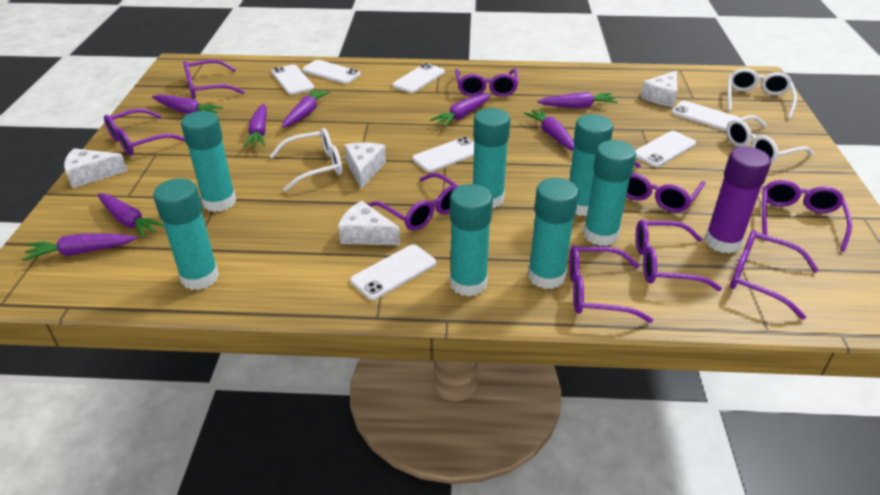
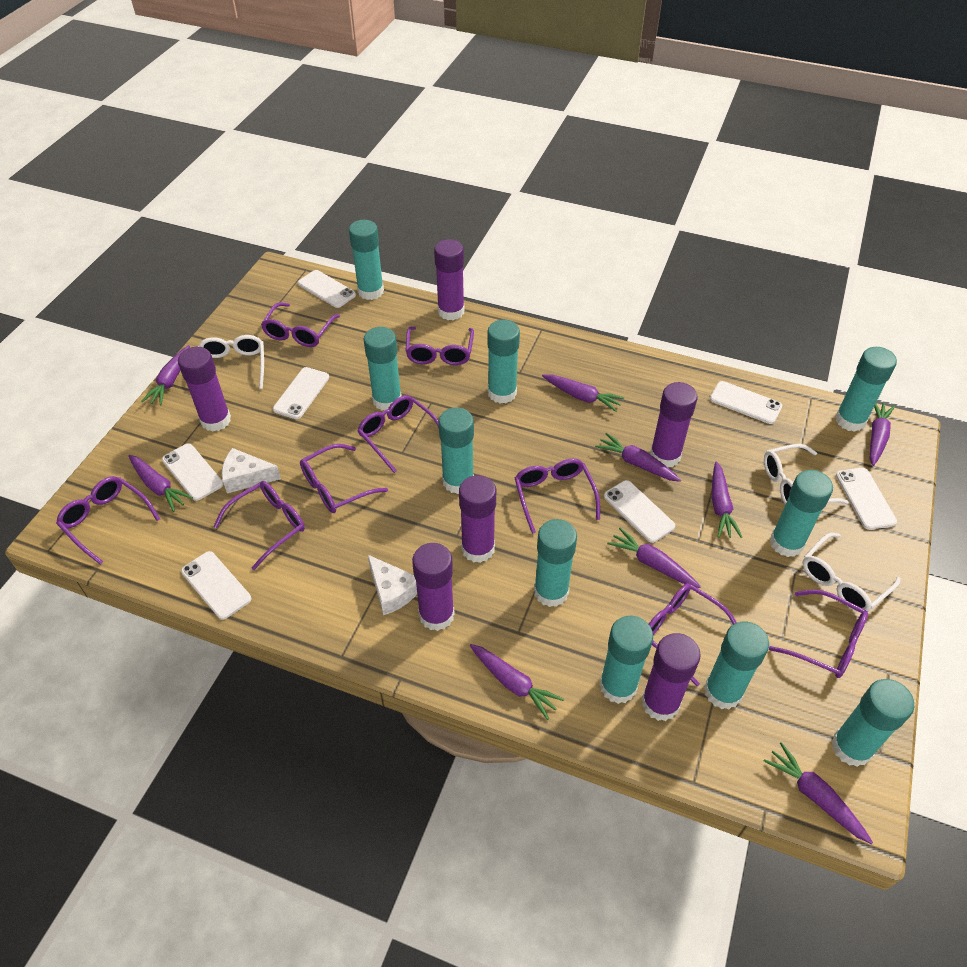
purple carrot: 8 -> 9
purple glue stick: 1 -> 6
turquoise glue stick: 7 -> 10
white cheese: 4 -> 2

